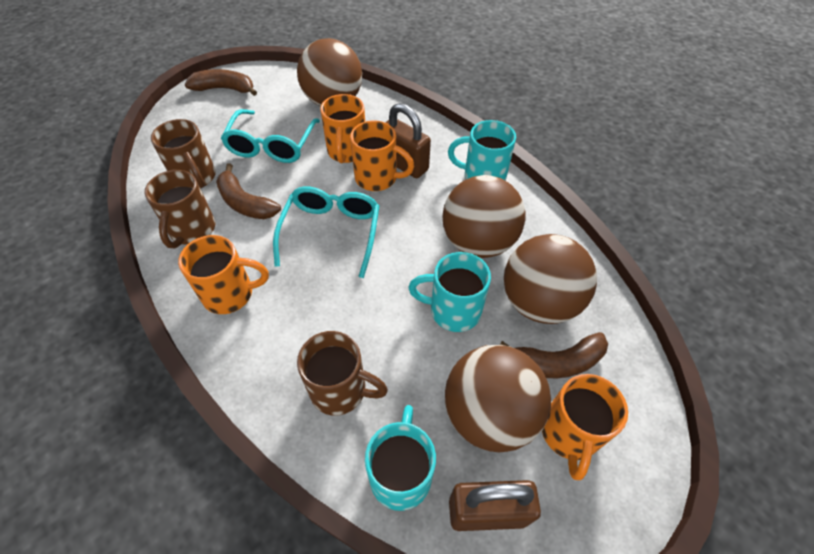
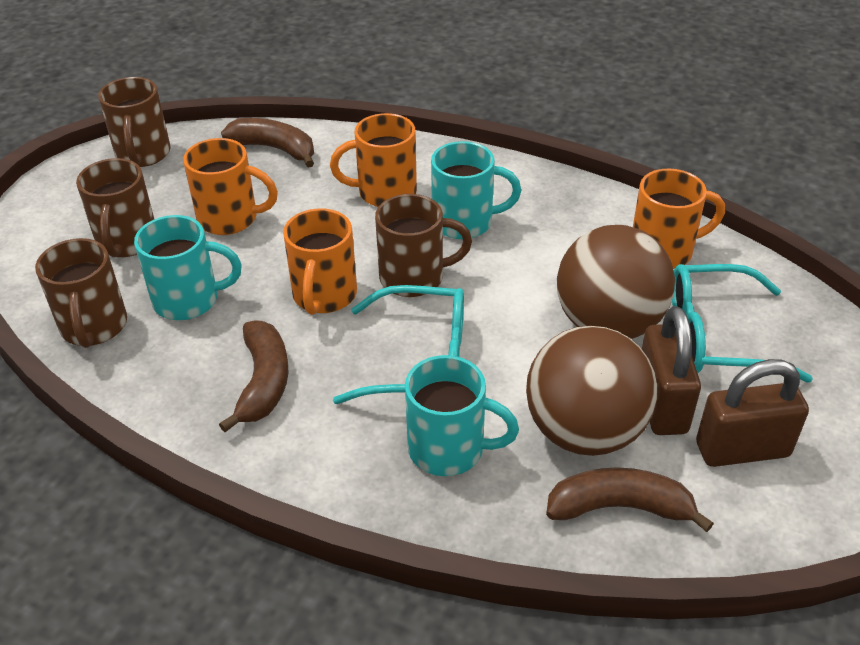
brown ball: 4 -> 2
brown mug: 3 -> 4

